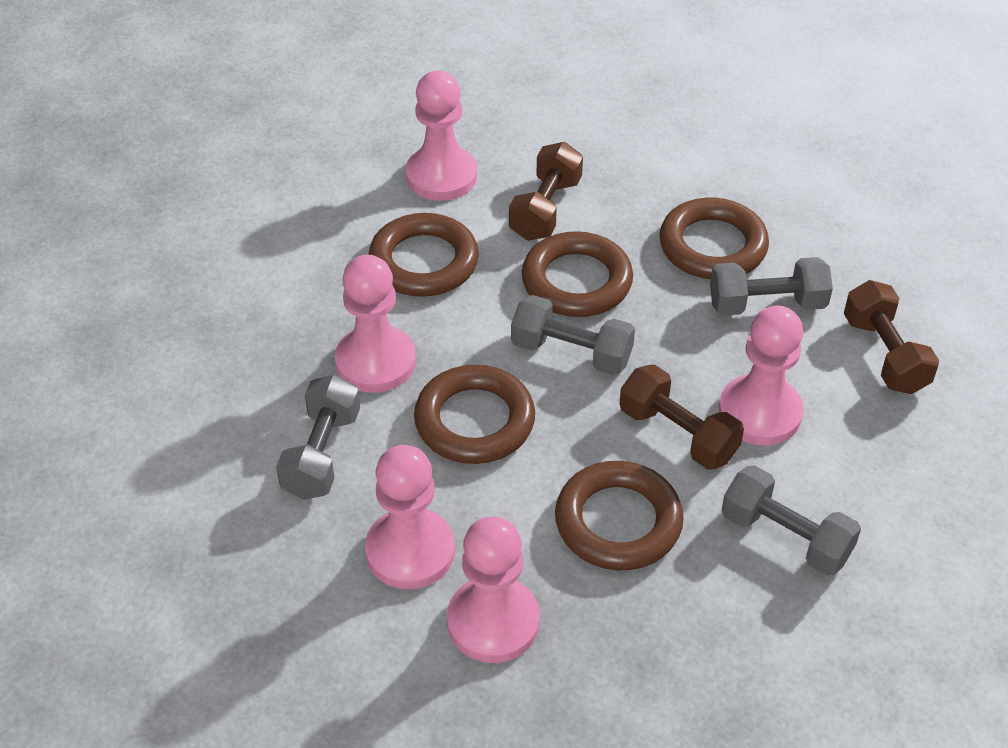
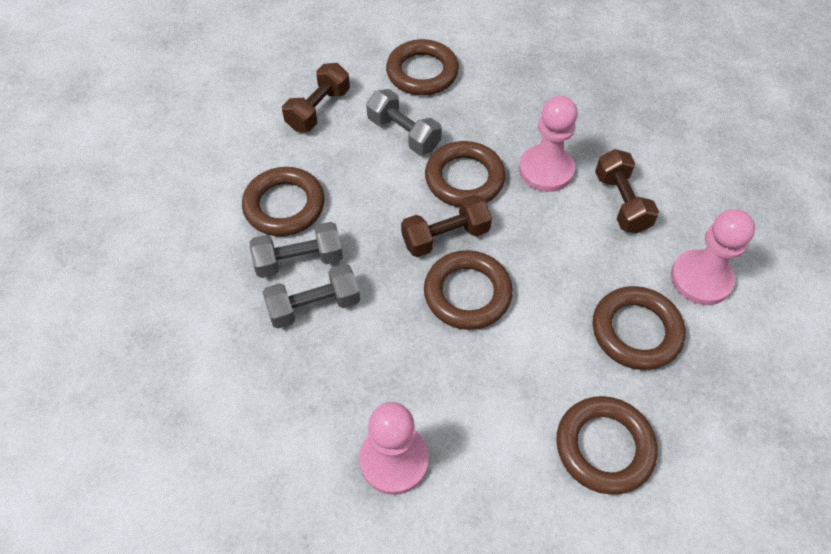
brown ring: 5 -> 6
grey dumbbell: 4 -> 3
pink pawn: 5 -> 3

